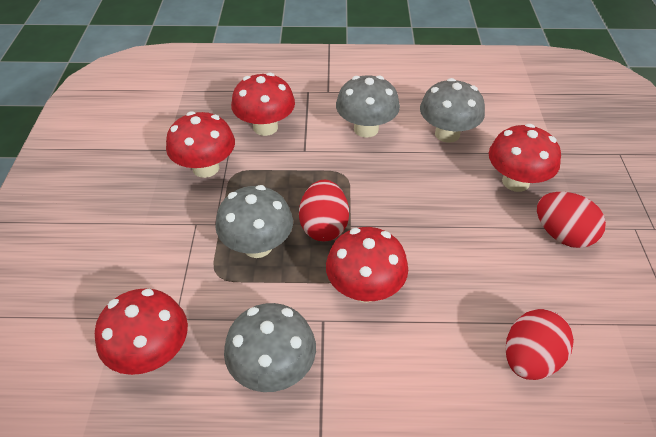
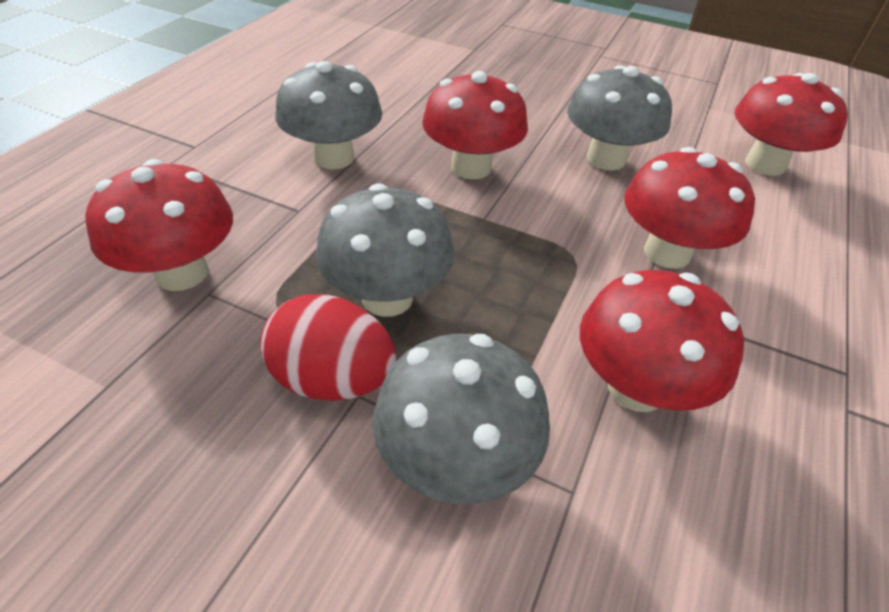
red egg: 3 -> 1

